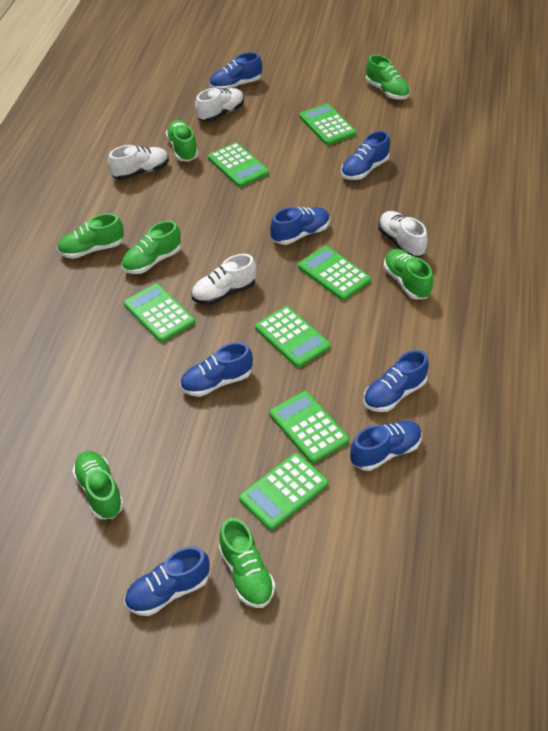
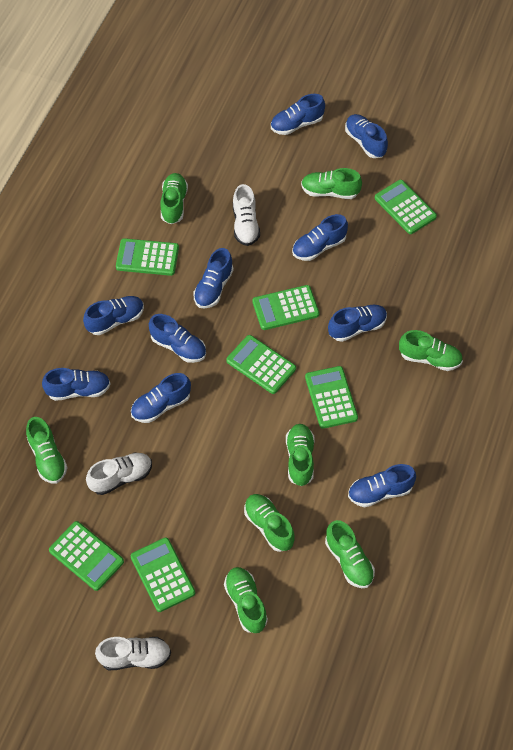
blue shoe: 7 -> 10
green shoe: 7 -> 8
white shoe: 4 -> 3

